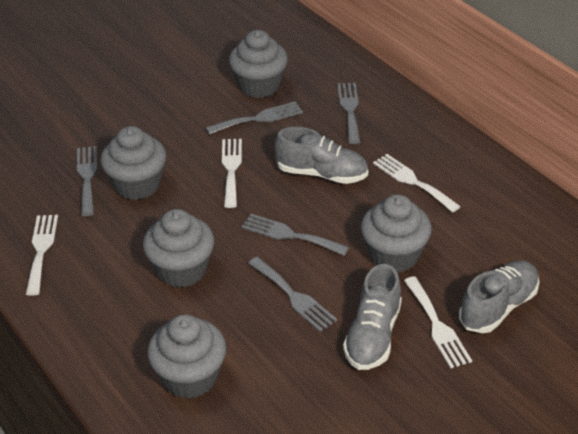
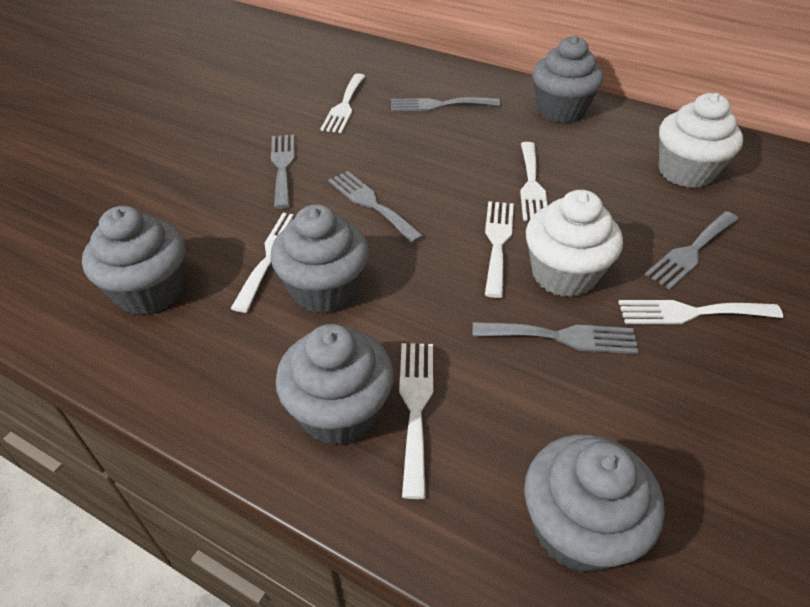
grey shoe: 3 -> 0
white cupcake: 0 -> 2
white fork: 4 -> 6

